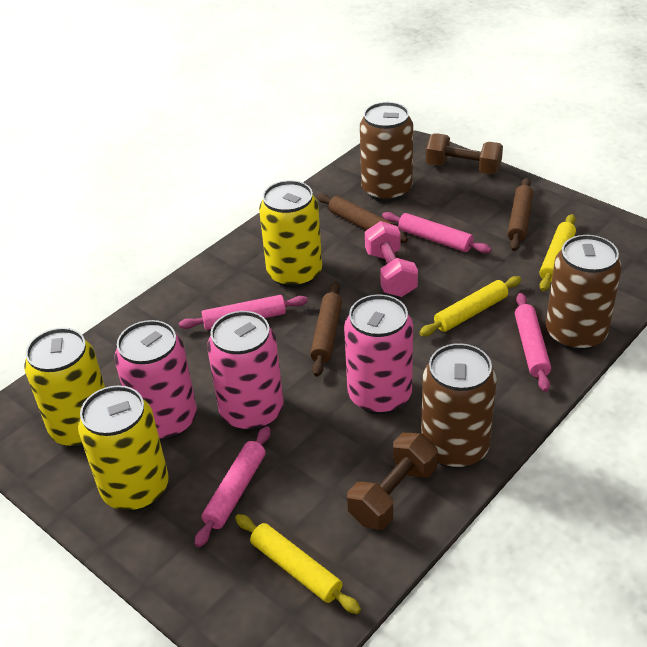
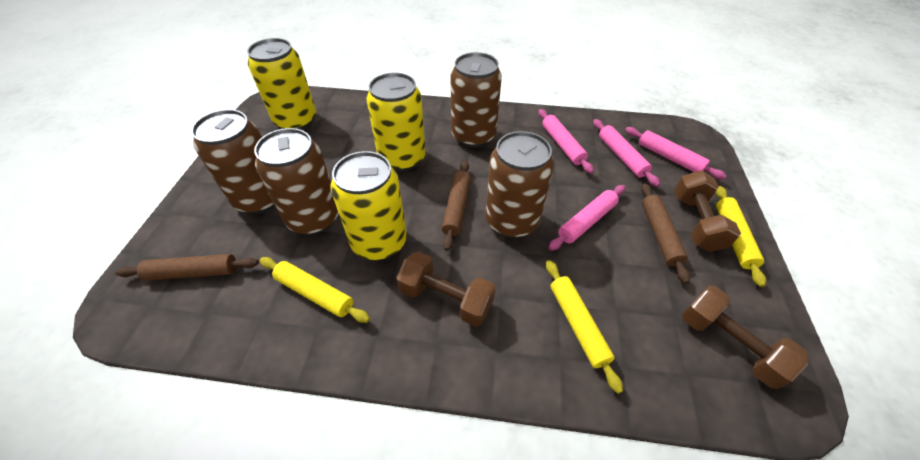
brown can: 3 -> 4
brown dumbbell: 2 -> 3
pink can: 3 -> 0
pink dumbbell: 1 -> 0

